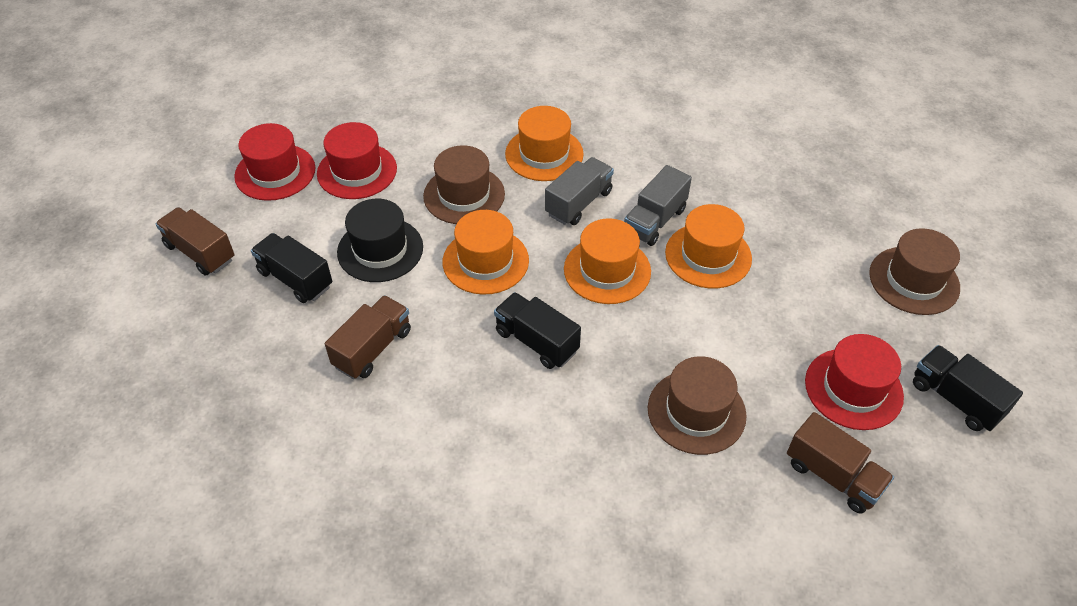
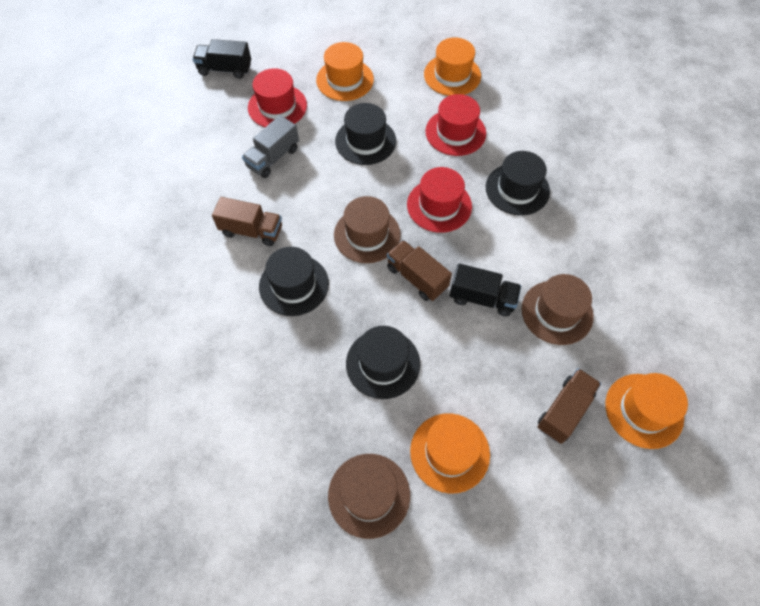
black hat: 1 -> 4
black truck: 3 -> 2
grey truck: 2 -> 1

